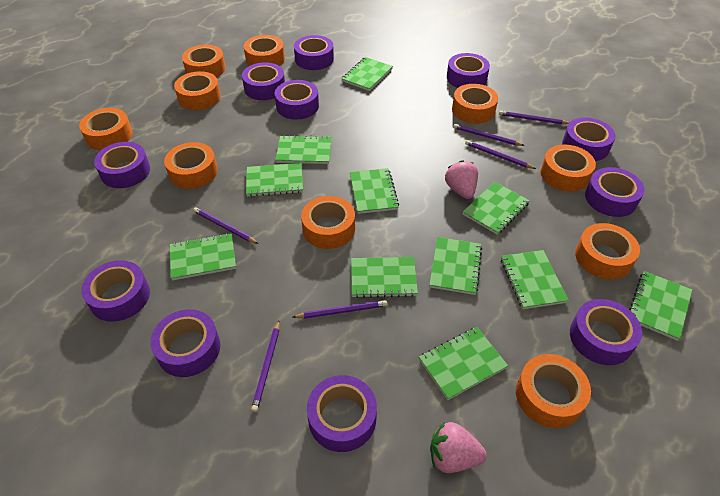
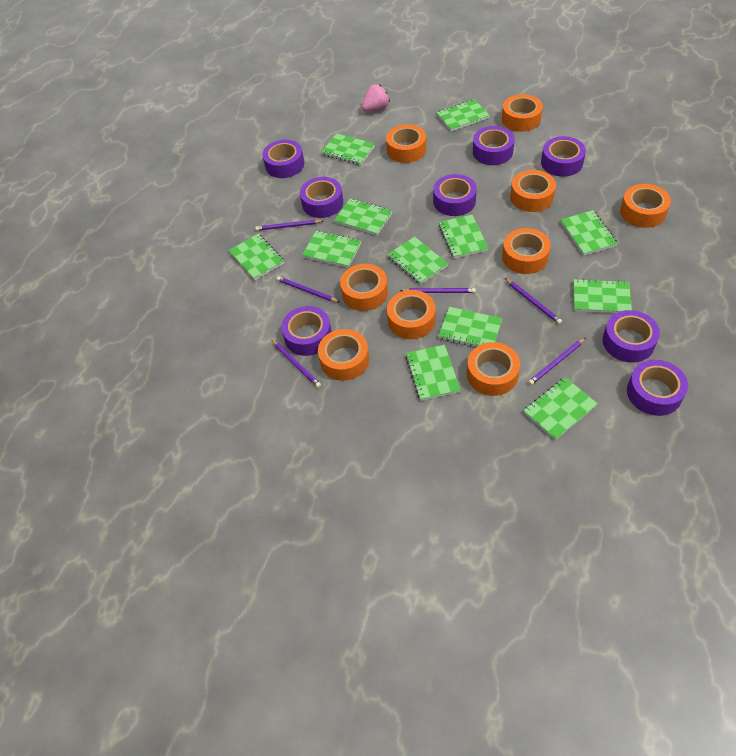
green notebook: 11 -> 12
orange tape: 10 -> 9
pink strawberry: 2 -> 1
purple tape: 11 -> 8

